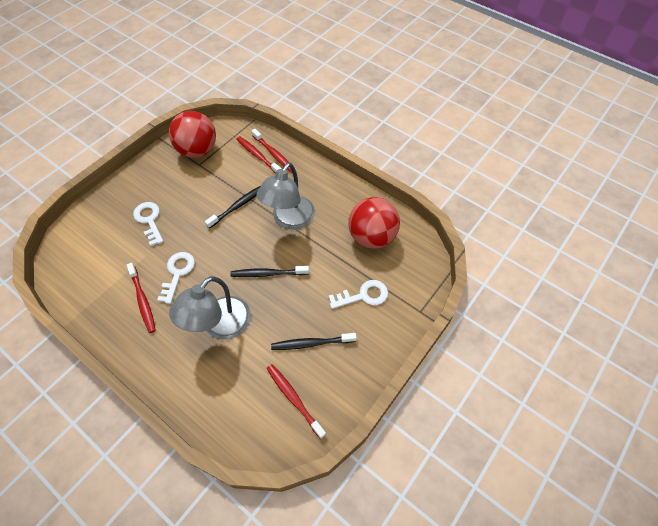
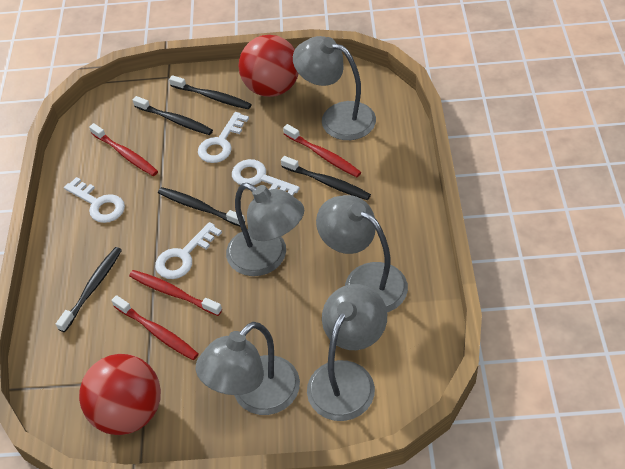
black toothbrush: 3 -> 5
grey lamp: 2 -> 5
white key: 3 -> 4

